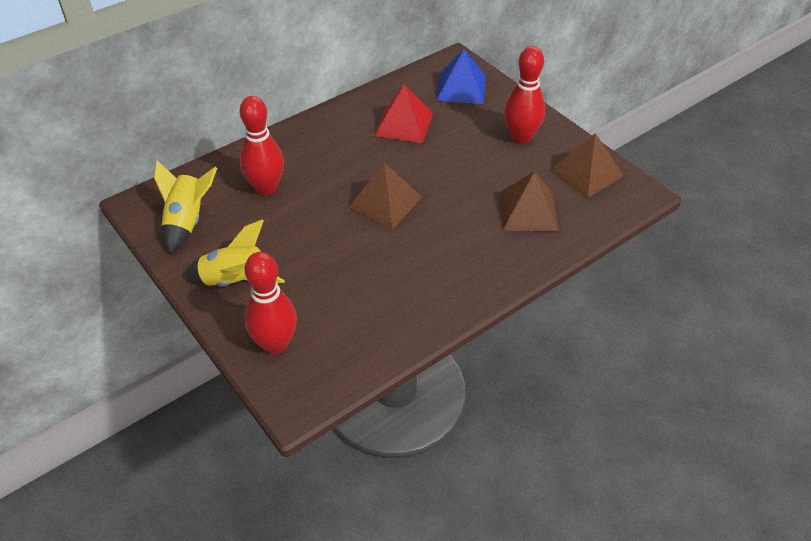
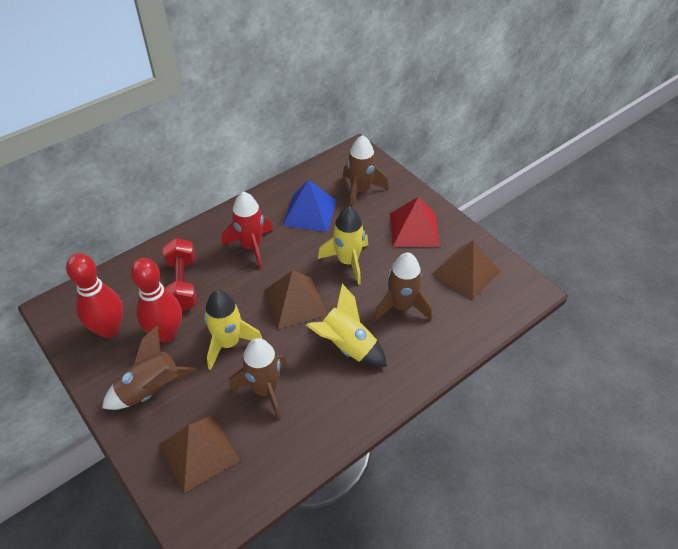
brown rocket: 0 -> 4
red bowling pin: 3 -> 2
red dumbbell: 0 -> 1
red rocket: 0 -> 1
yellow rocket: 2 -> 3

